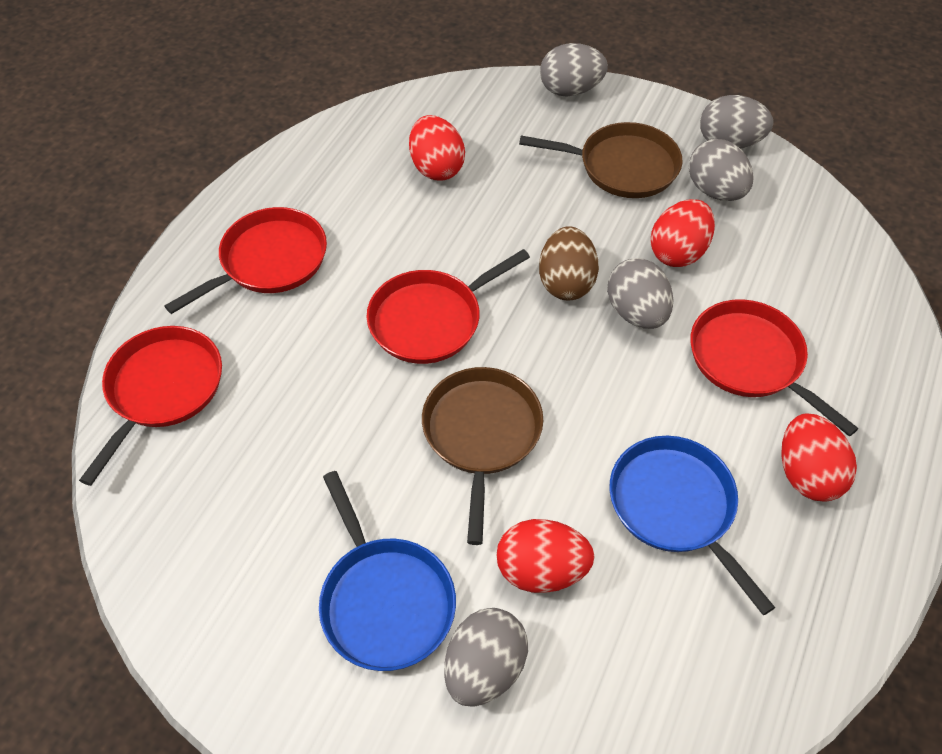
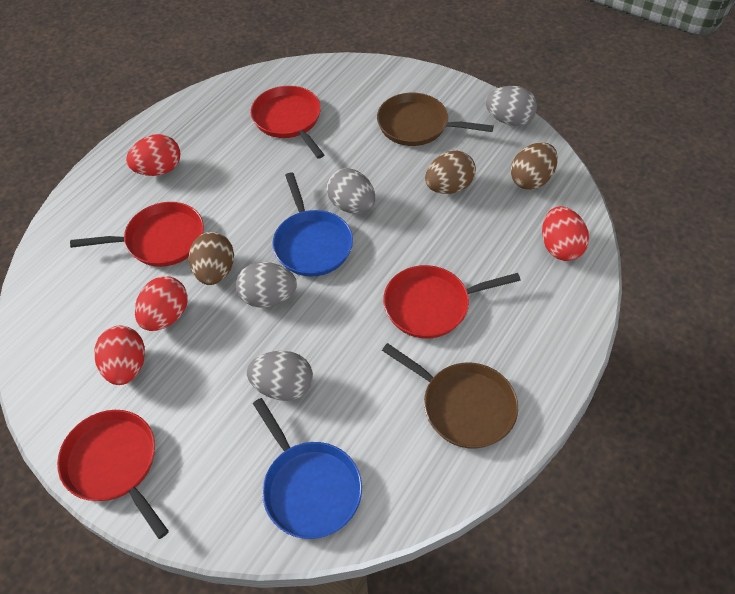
brown egg: 1 -> 3
grey egg: 5 -> 4

